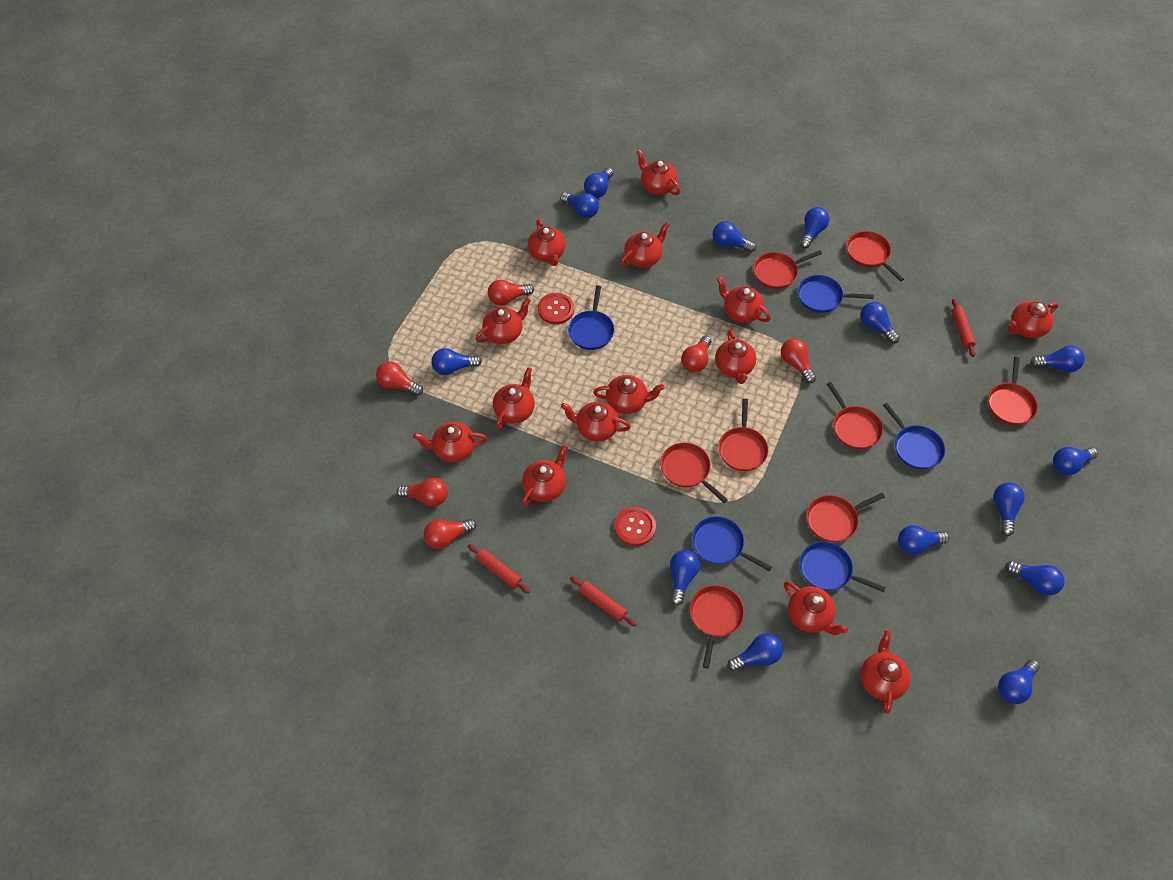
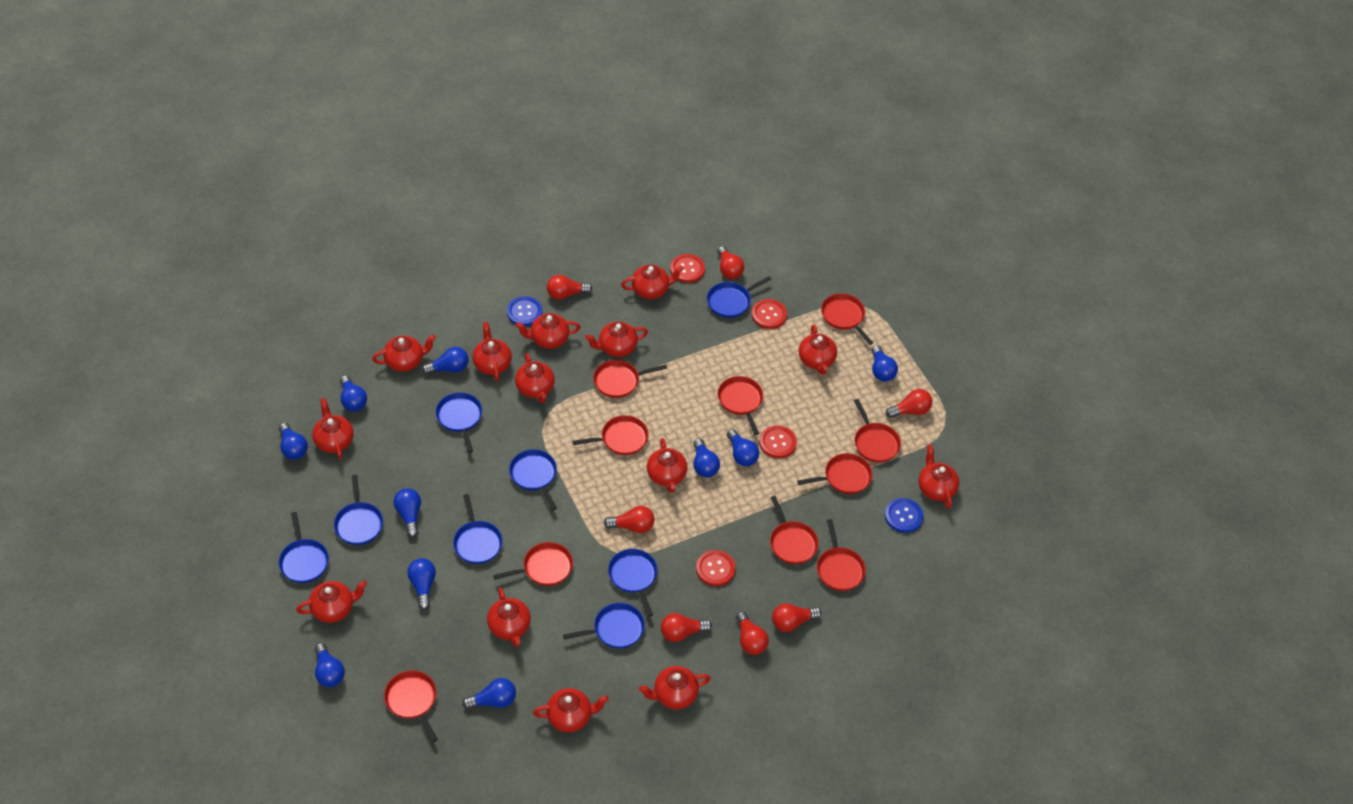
blue button: 0 -> 2
blue light bulb: 14 -> 10
blue pan: 5 -> 8
red button: 2 -> 4
red light bulb: 6 -> 7
red pan: 8 -> 10
red rolling pin: 3 -> 0

